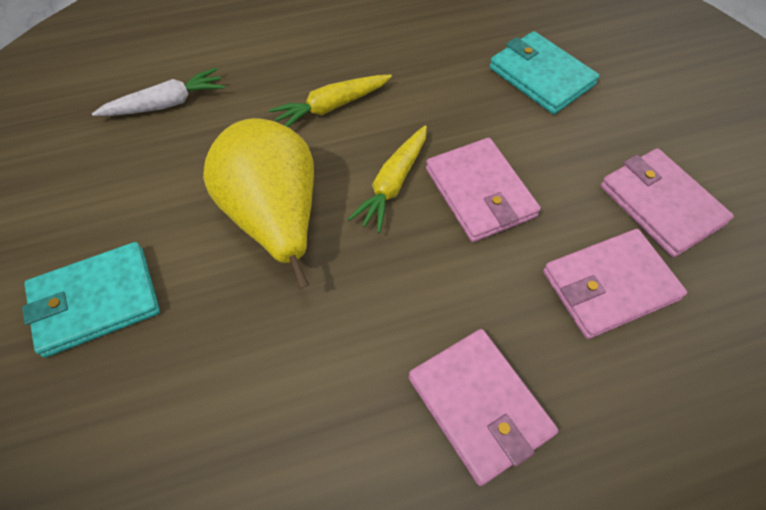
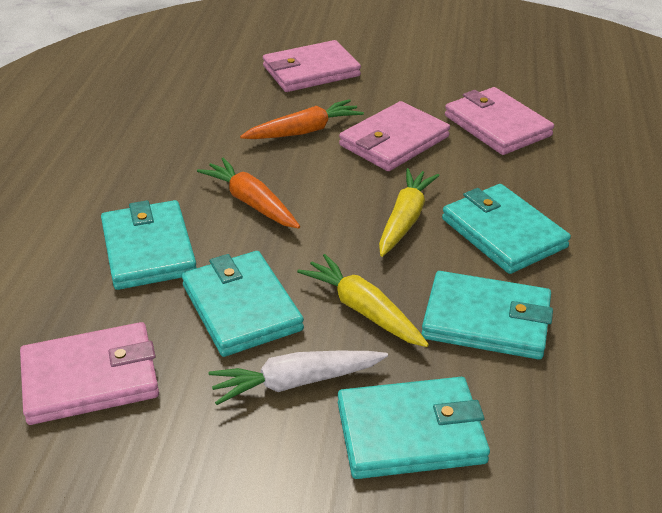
orange carrot: 0 -> 2
turquoise wallet: 2 -> 5
yellow pear: 1 -> 0

